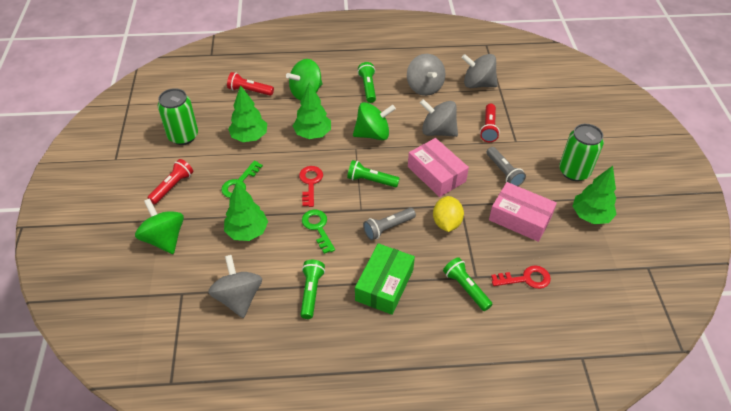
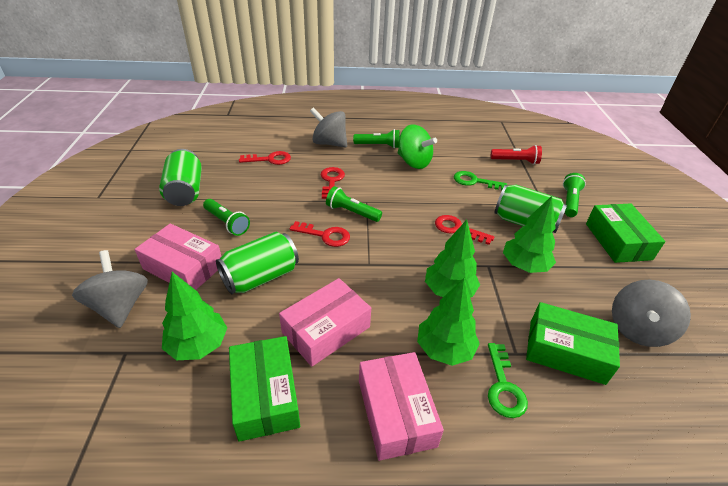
green box: 1 -> 3
green can: 2 -> 3
green spinning top: 3 -> 1
grey flashlight: 2 -> 0
grey spinning top: 4 -> 3
pink box: 2 -> 3
red flashlight: 3 -> 1
red key: 2 -> 4
yellow lemon: 1 -> 0

